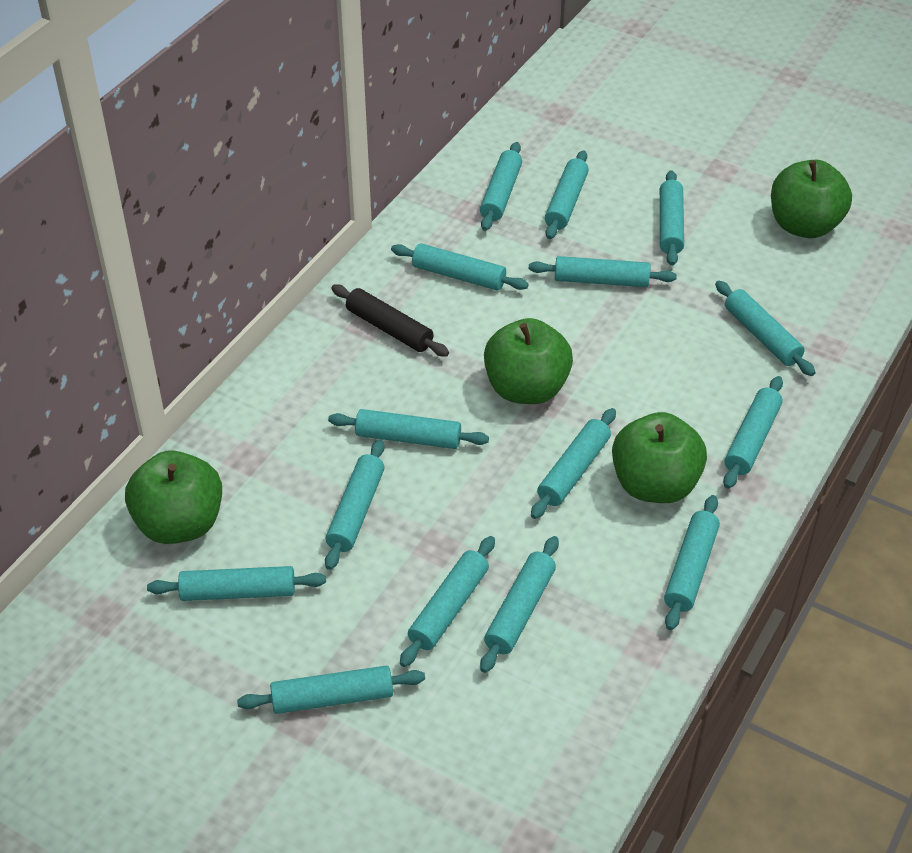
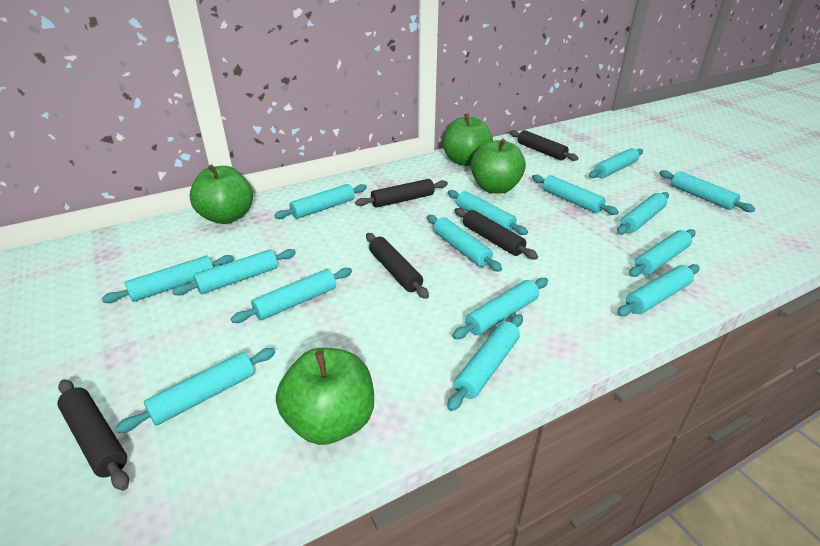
black rolling pin: 1 -> 5

